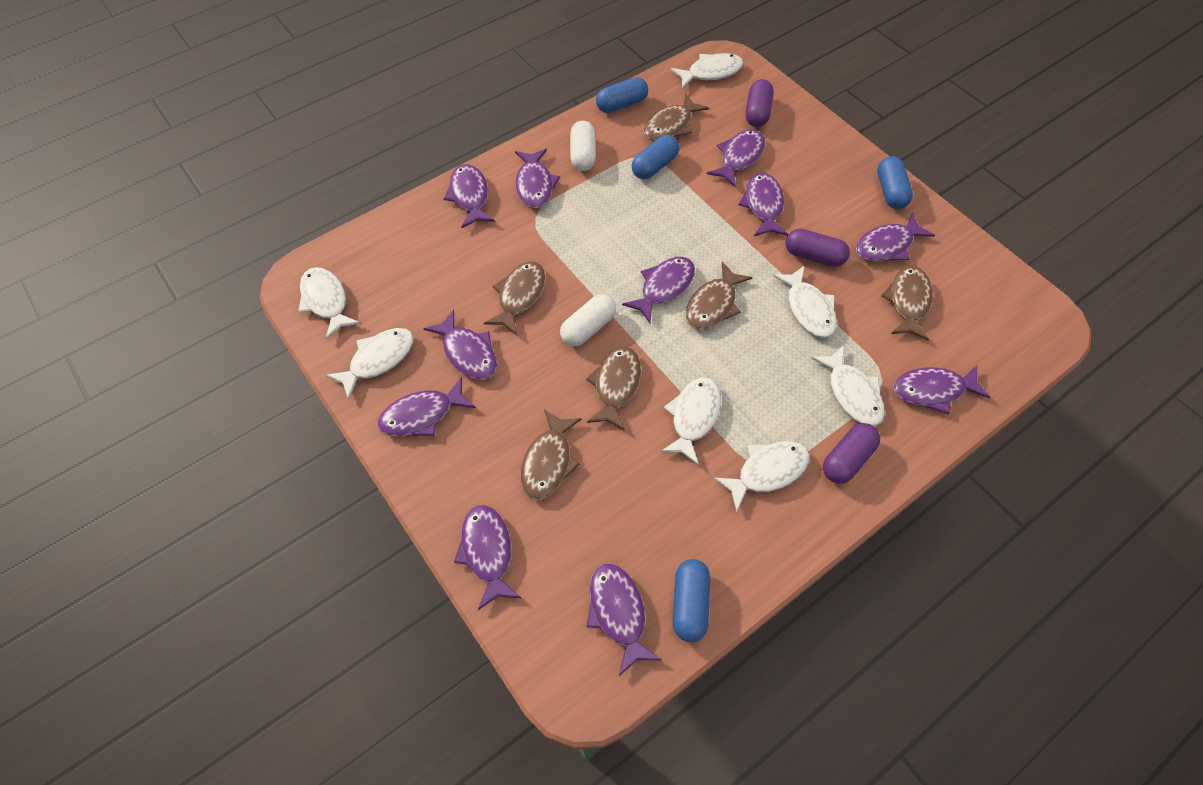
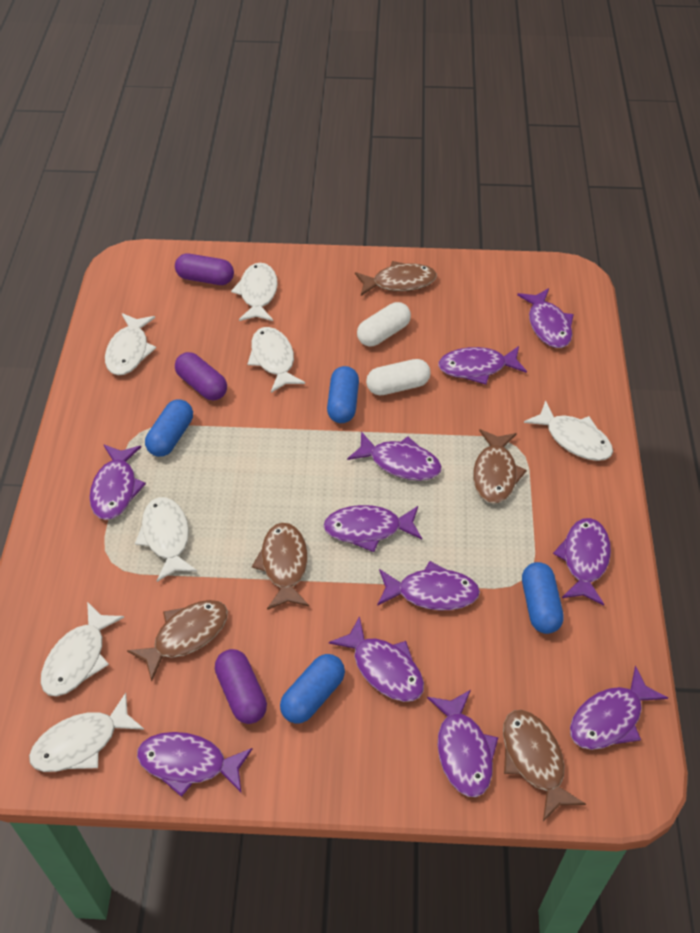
brown fish: 6 -> 5

